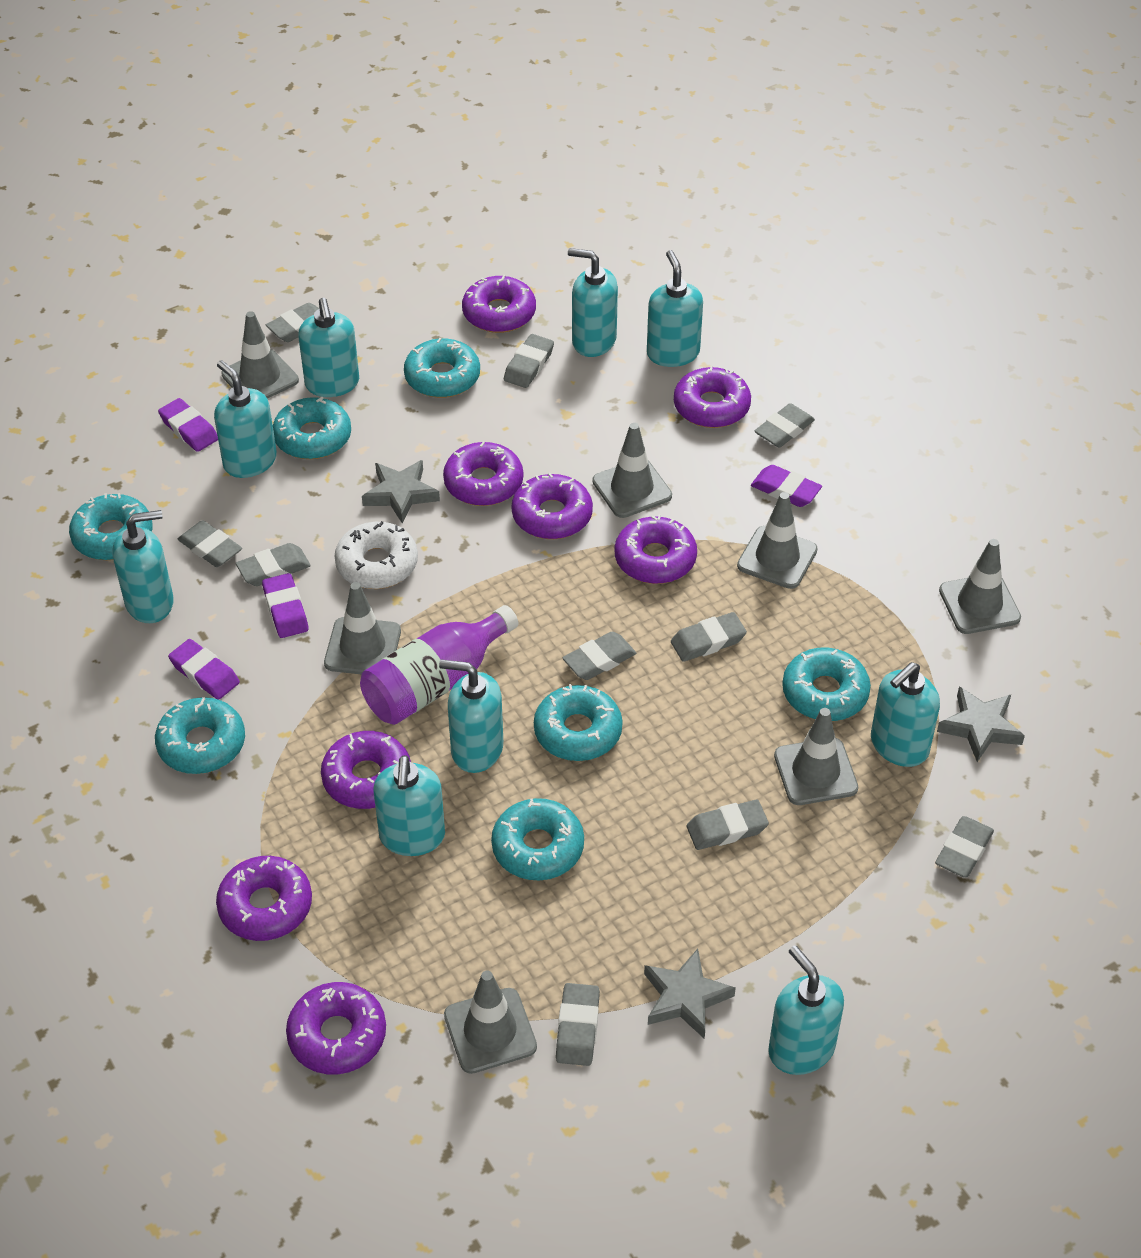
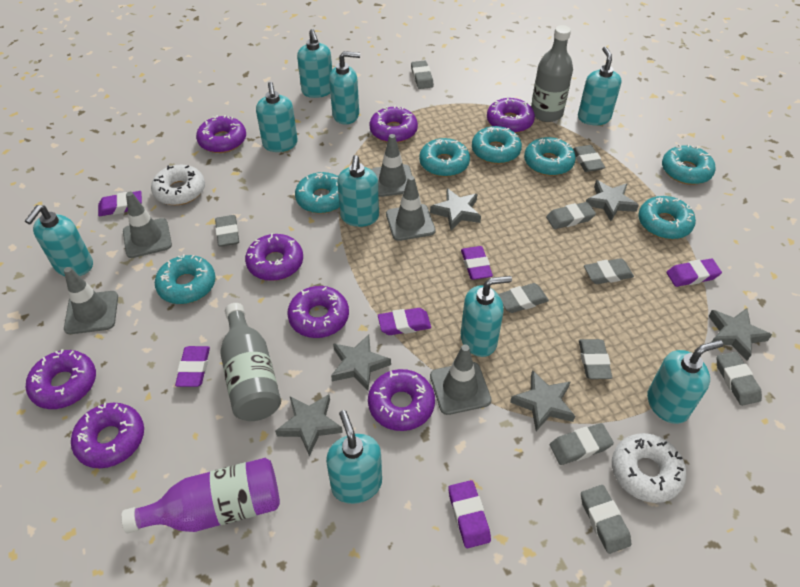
grey bottle: 0 -> 2
grey star: 3 -> 6
grey traffic cone: 7 -> 5
purple eraser: 4 -> 6
white donut: 1 -> 2

